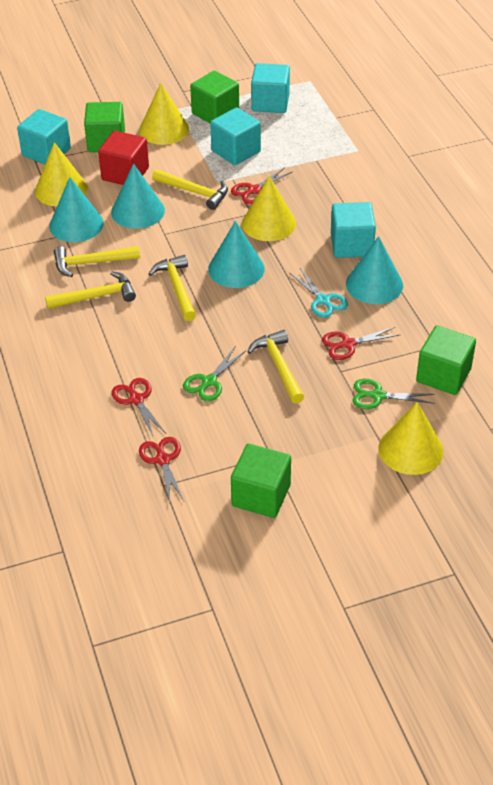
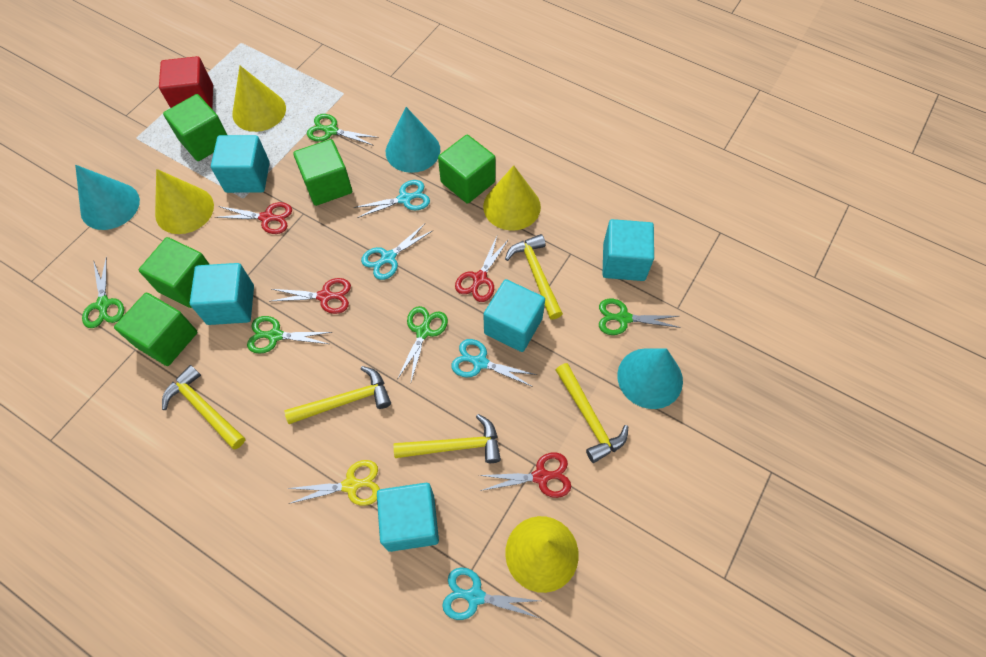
green cube: 4 -> 5
green scissors: 2 -> 5
turquoise cone: 4 -> 3
turquoise cube: 4 -> 5
turquoise scissors: 1 -> 4
yellow scissors: 0 -> 1

